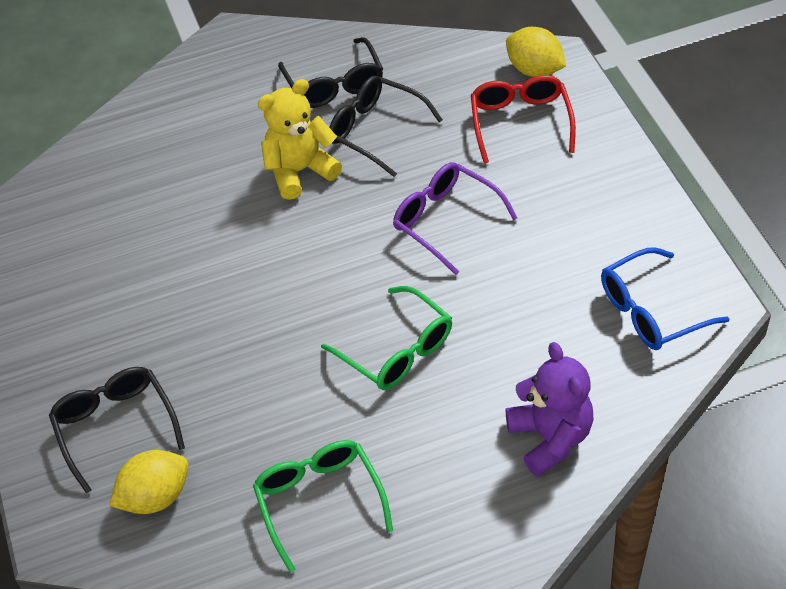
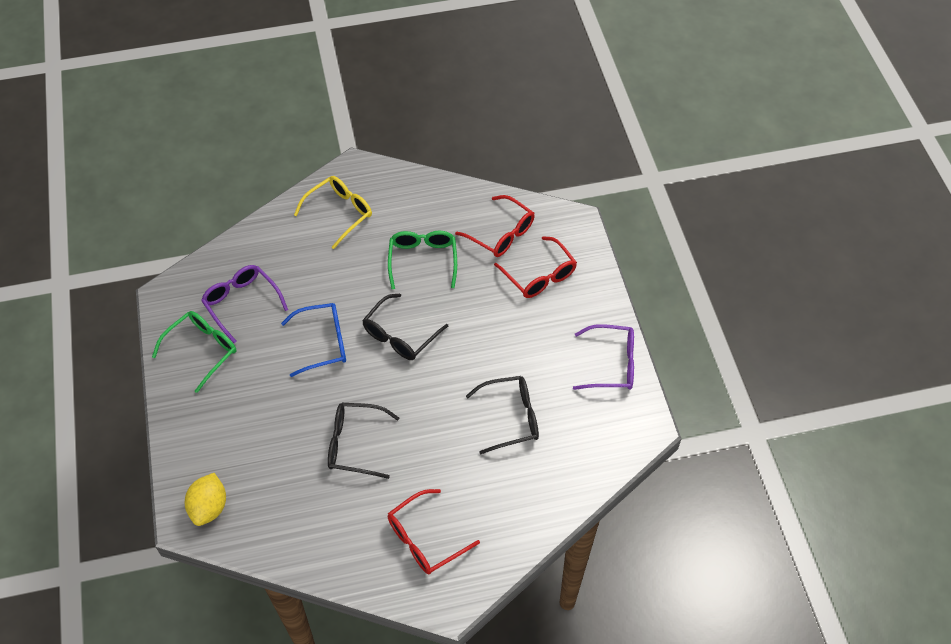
purple glasses: 1 -> 2
purple teddy bear: 1 -> 0
red glasses: 1 -> 3
yellow glasses: 0 -> 1
yellow lemon: 2 -> 1
yellow teddy bear: 1 -> 0

